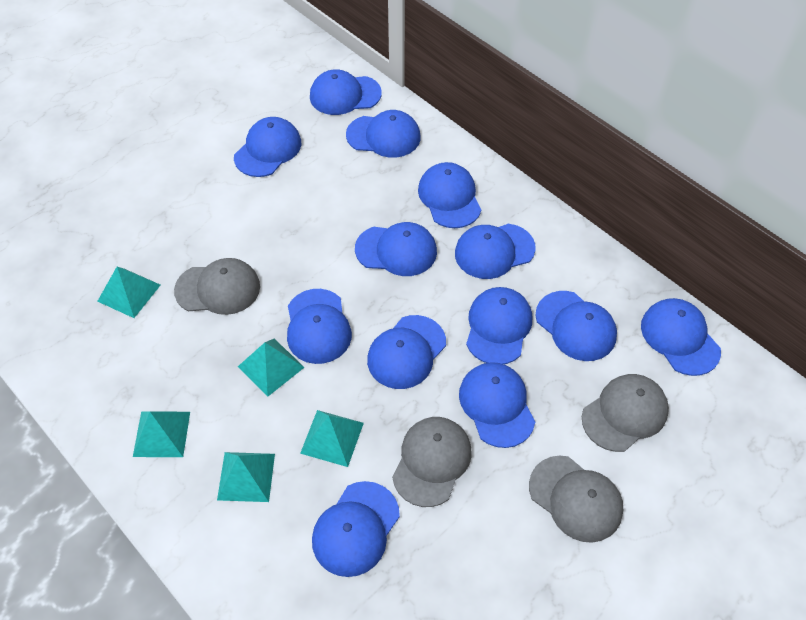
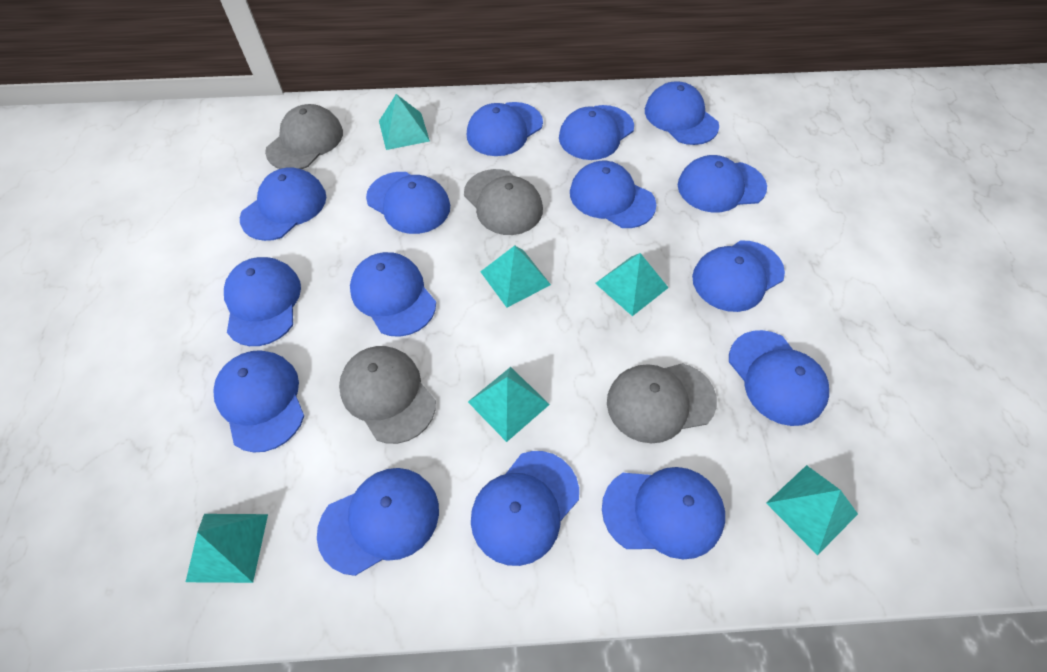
blue cap: 13 -> 15
turquoise pyramid: 5 -> 6

